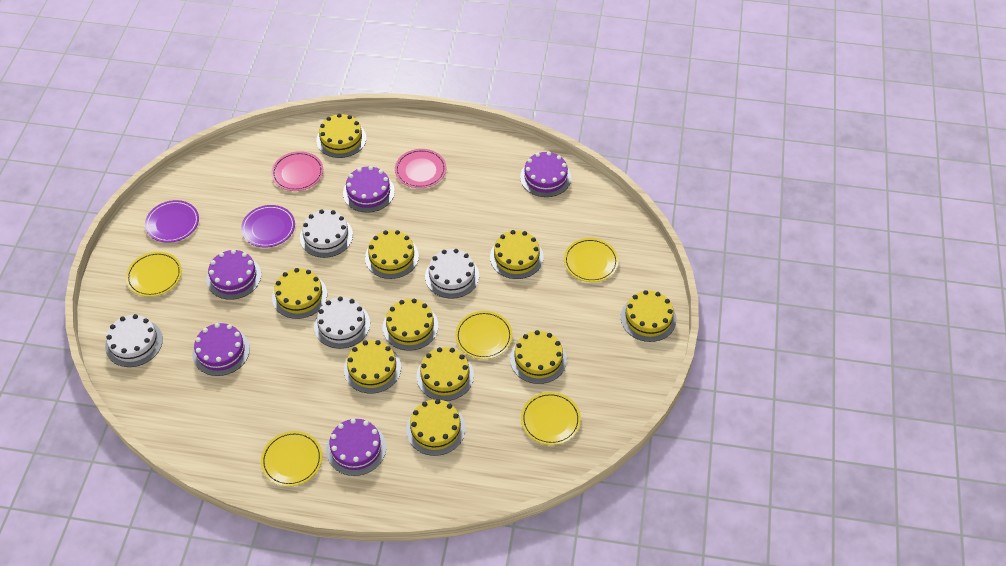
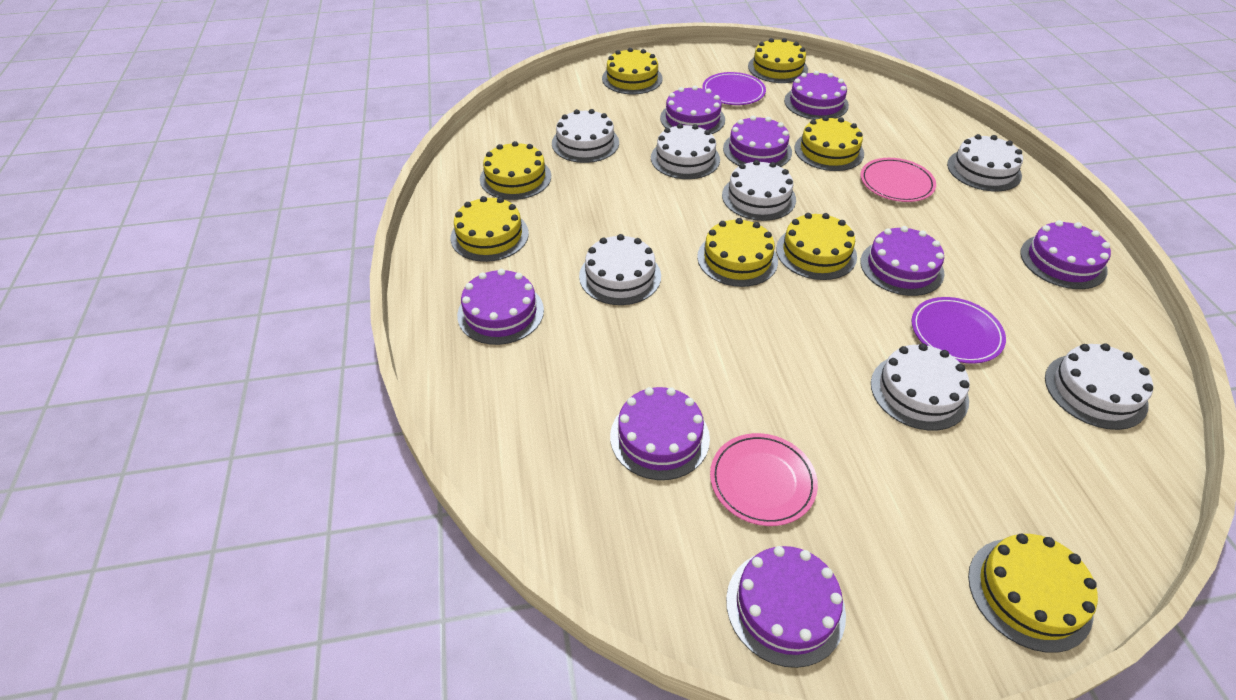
purple cake: 5 -> 8
white cake: 4 -> 7
yellow cake: 10 -> 8
yellow plate: 5 -> 0

